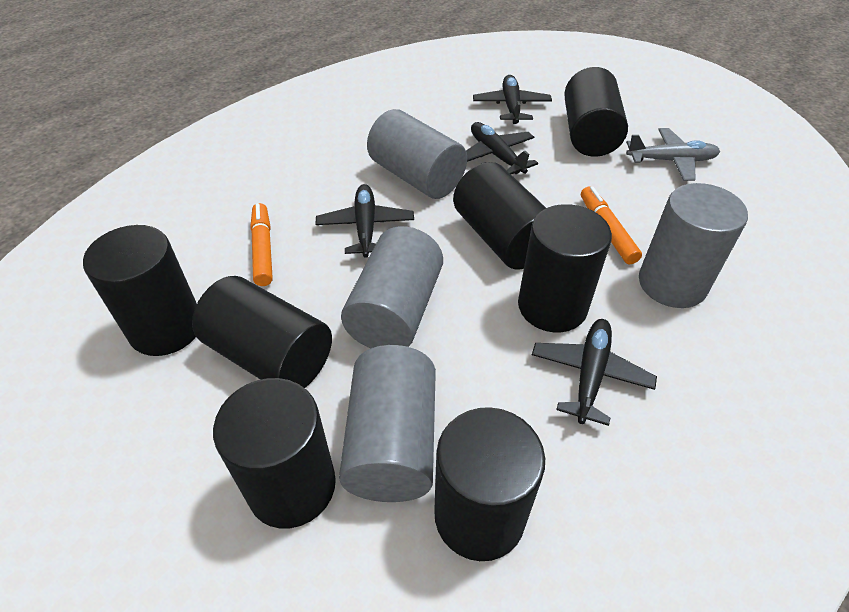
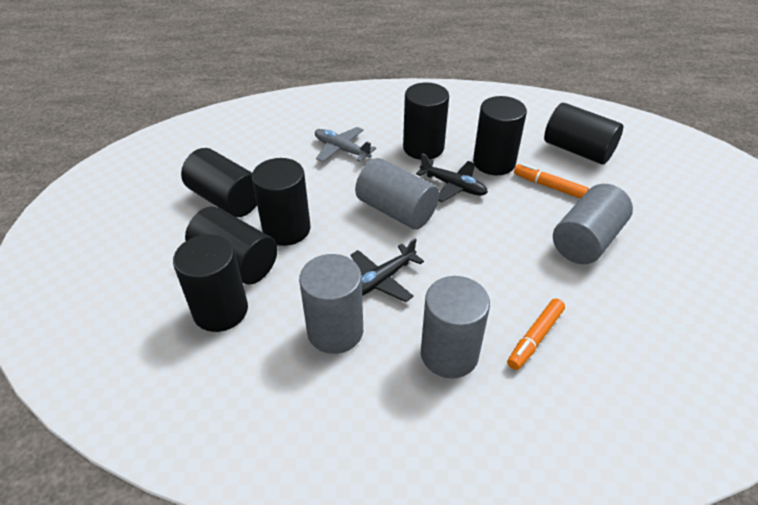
black plane: 4 -> 2

